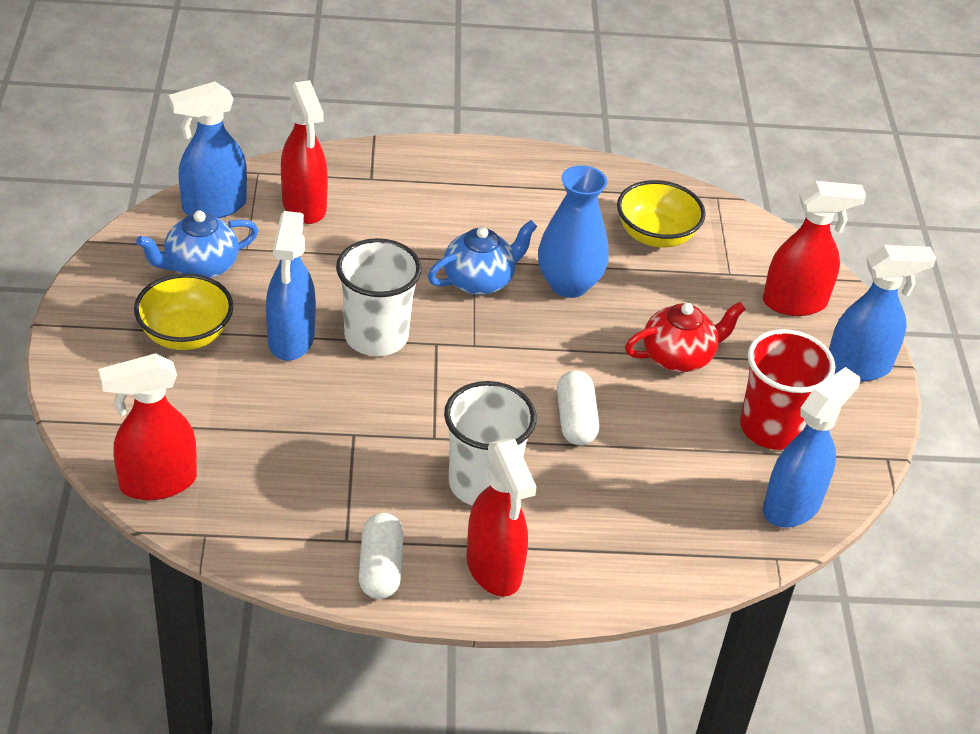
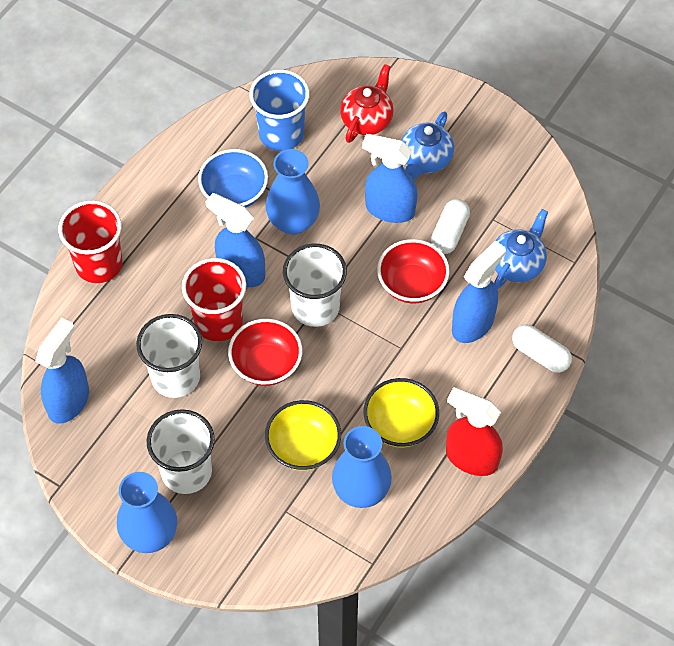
blue bowl: 0 -> 1
blue cup: 0 -> 1
blue vase: 1 -> 3
red bowl: 0 -> 2
red cup: 1 -> 2
red spray bottle: 4 -> 1
white cup: 2 -> 3

